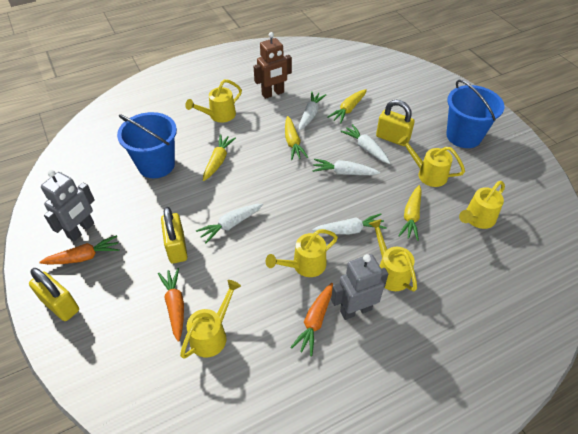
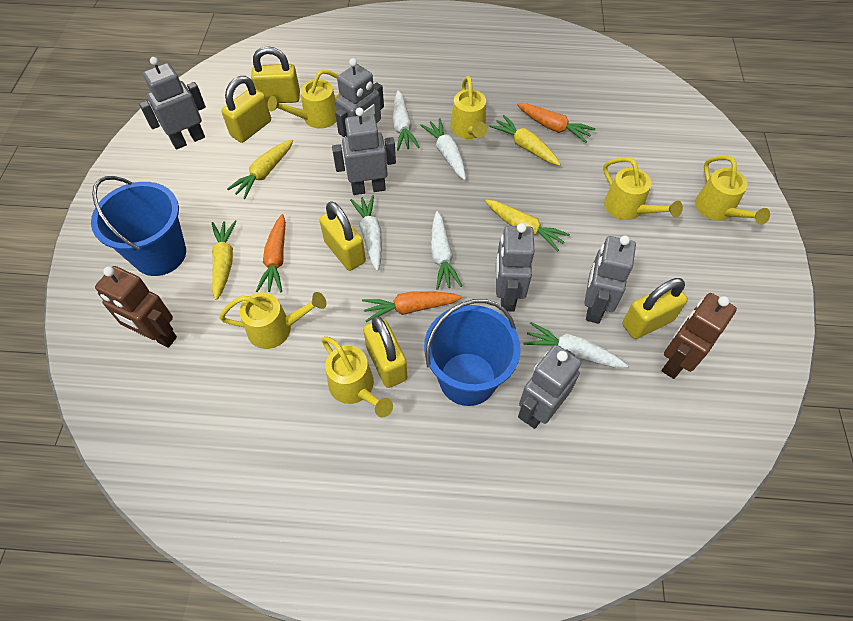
brown robot: 1 -> 2
grey robot: 2 -> 6
yellow padlock: 3 -> 5

